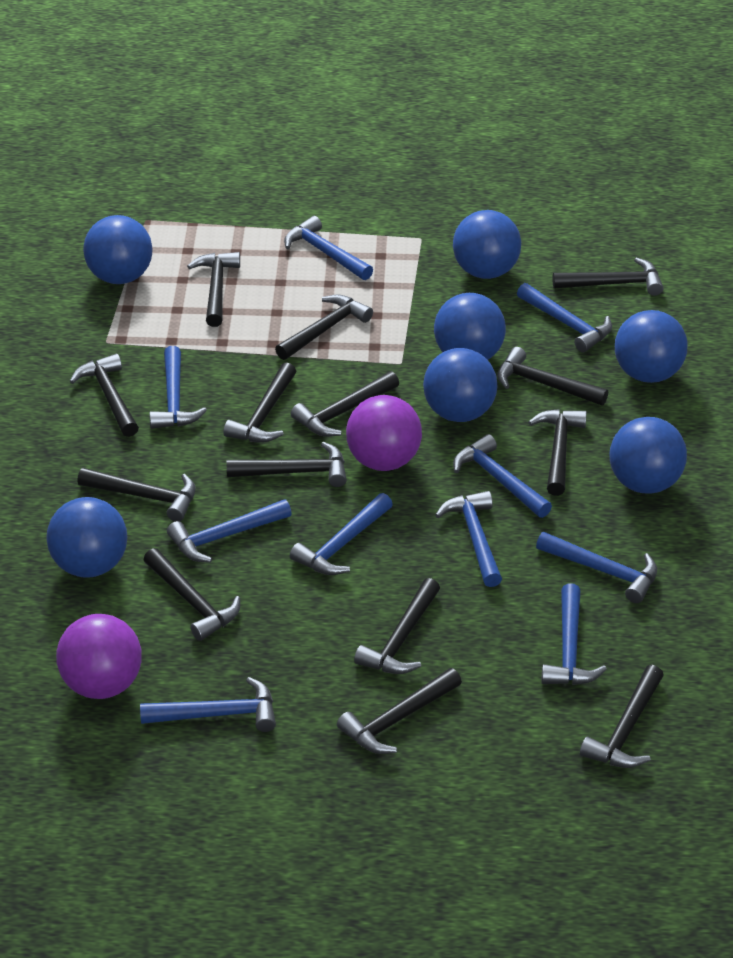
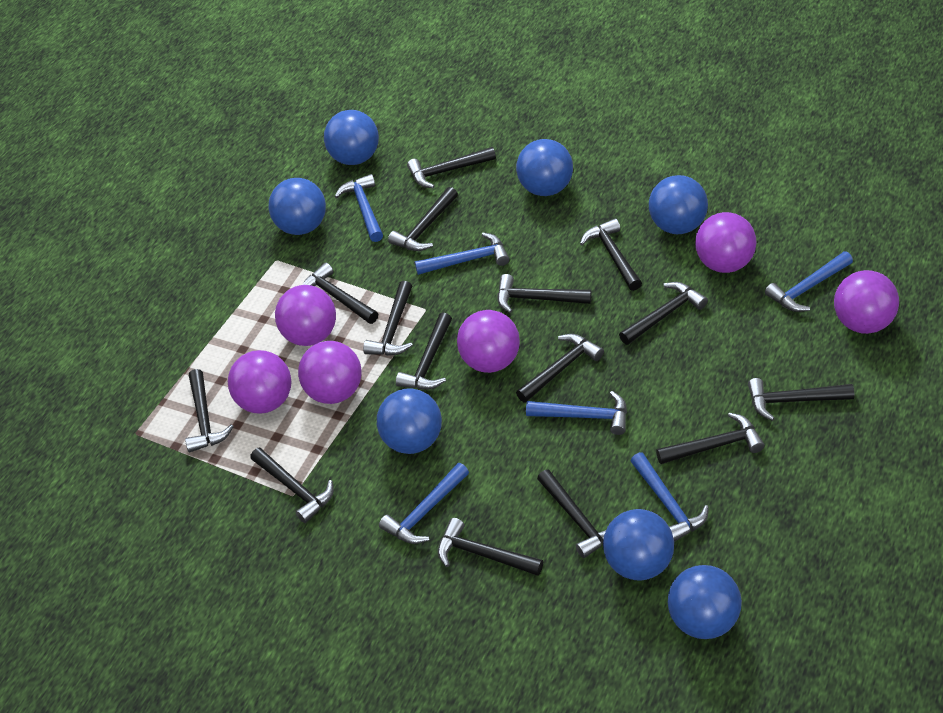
black hammer: 14 -> 15
blue hammer: 10 -> 6
purple ball: 2 -> 6

